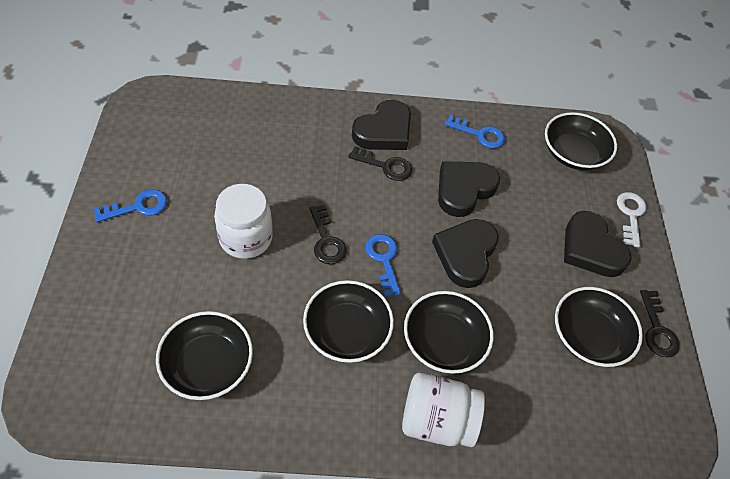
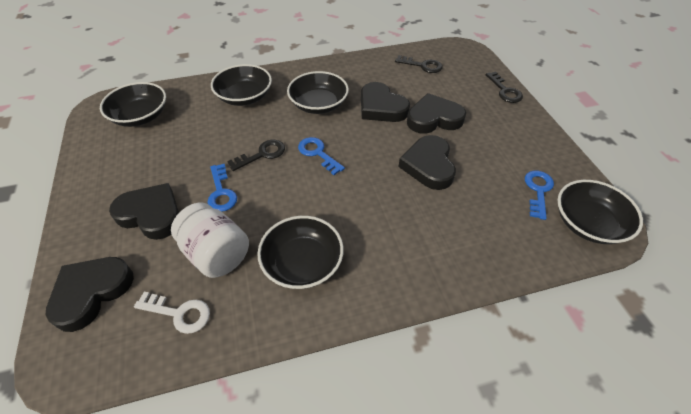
black heart: 4 -> 5
white jar: 2 -> 1

